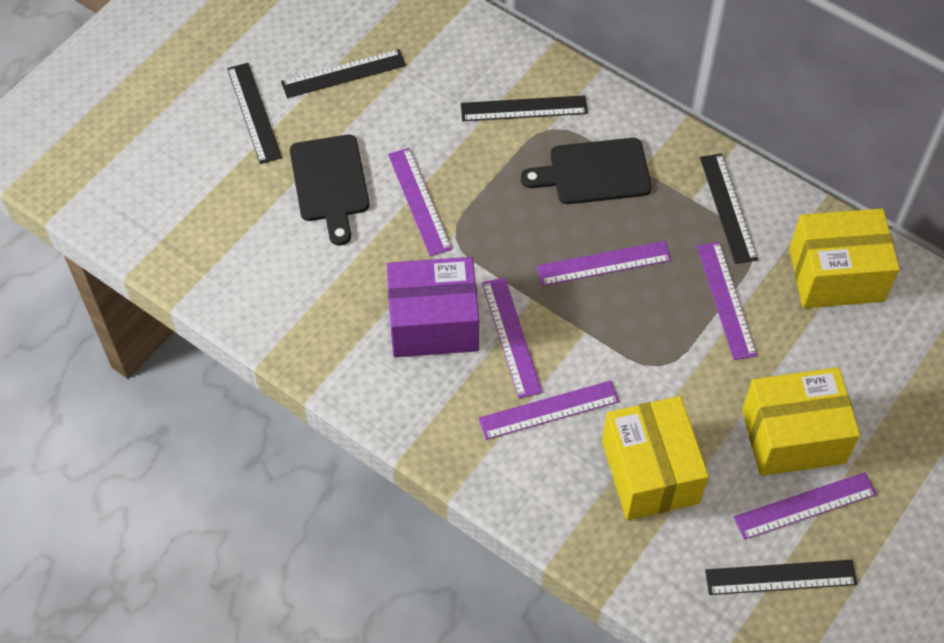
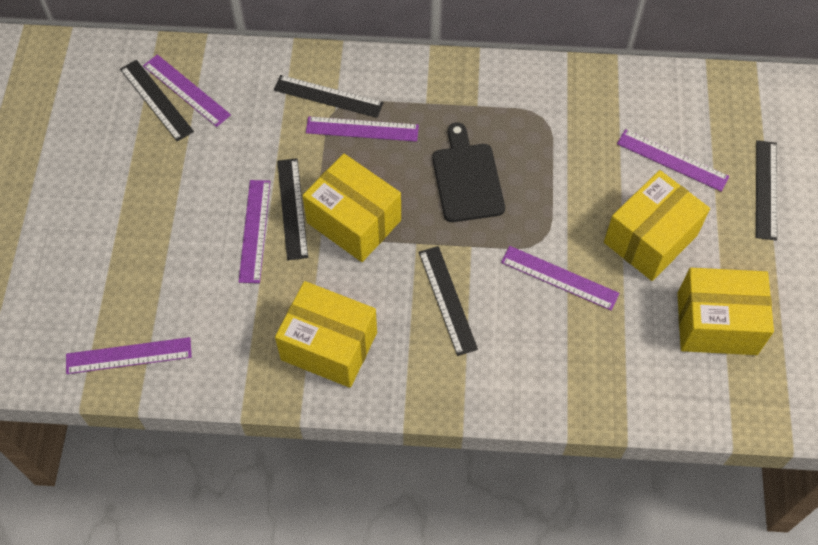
black cutting board: 2 -> 1
purple box: 1 -> 0
yellow box: 3 -> 4

